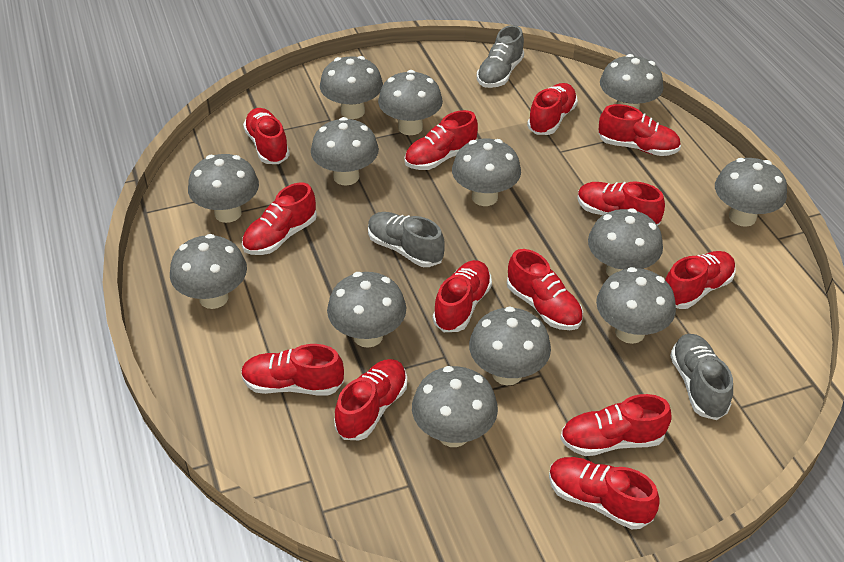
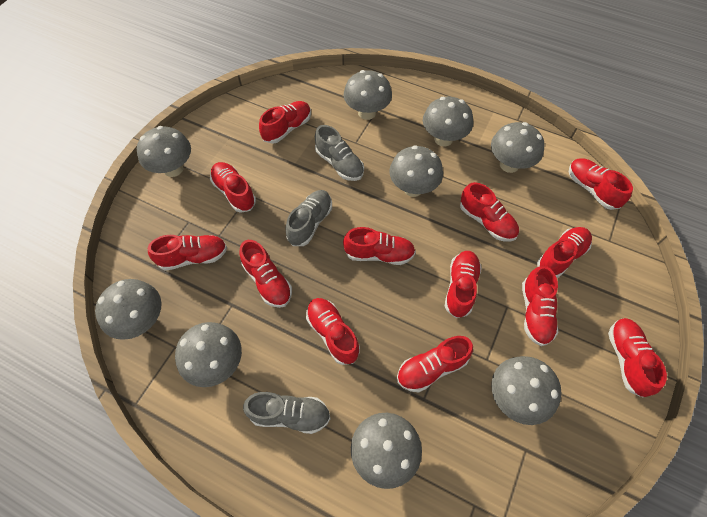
grey mushroom: 13 -> 9

